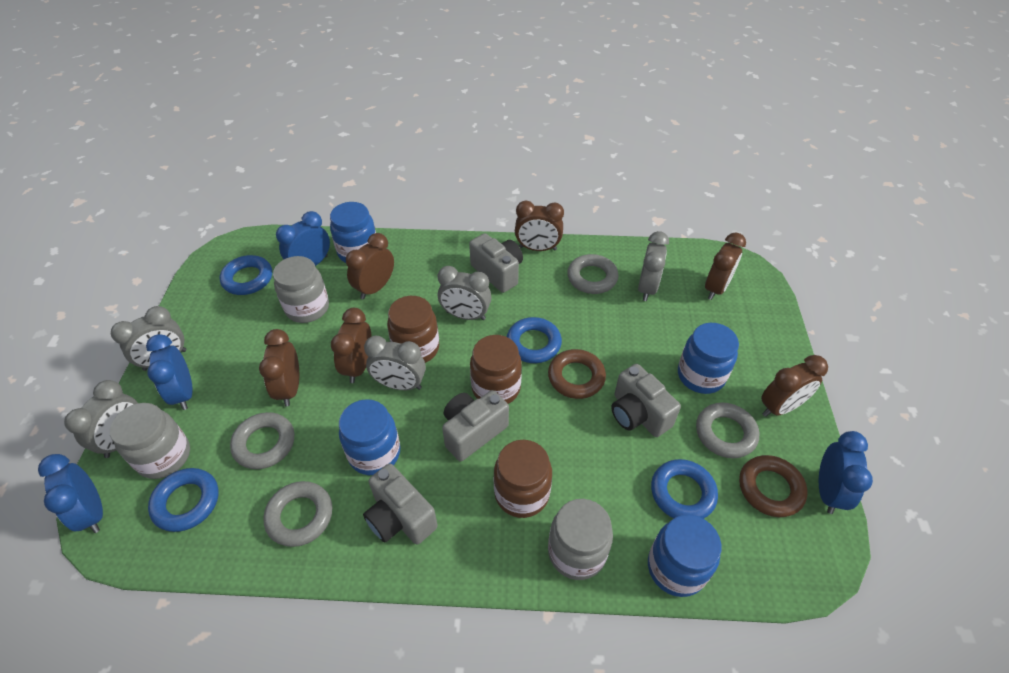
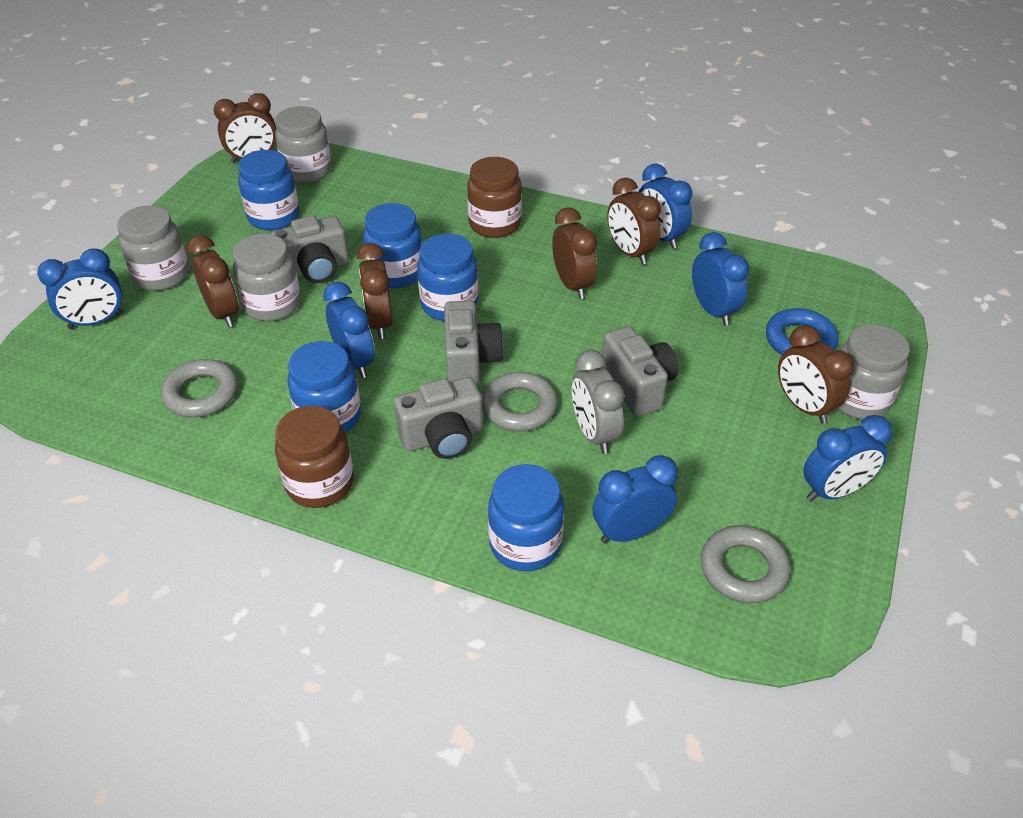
blue clock: 4 -> 6
blue jar: 4 -> 5
blue ring: 4 -> 1
brown jar: 3 -> 2
brown ring: 2 -> 0
grey clock: 5 -> 1
grey jar: 3 -> 4
grey ring: 4 -> 3

